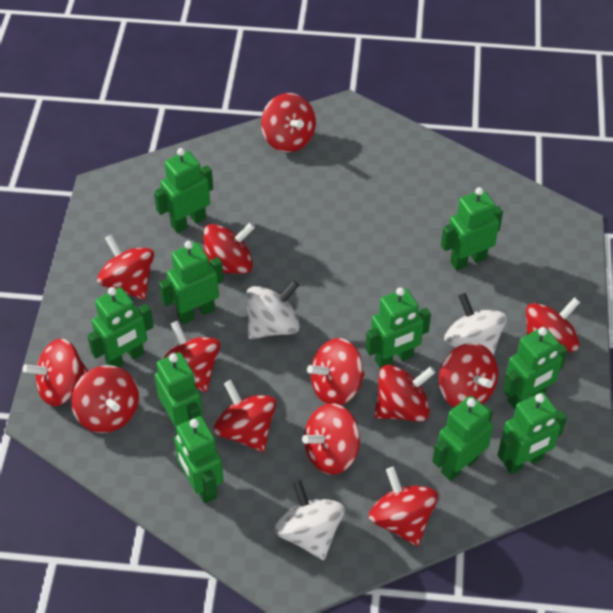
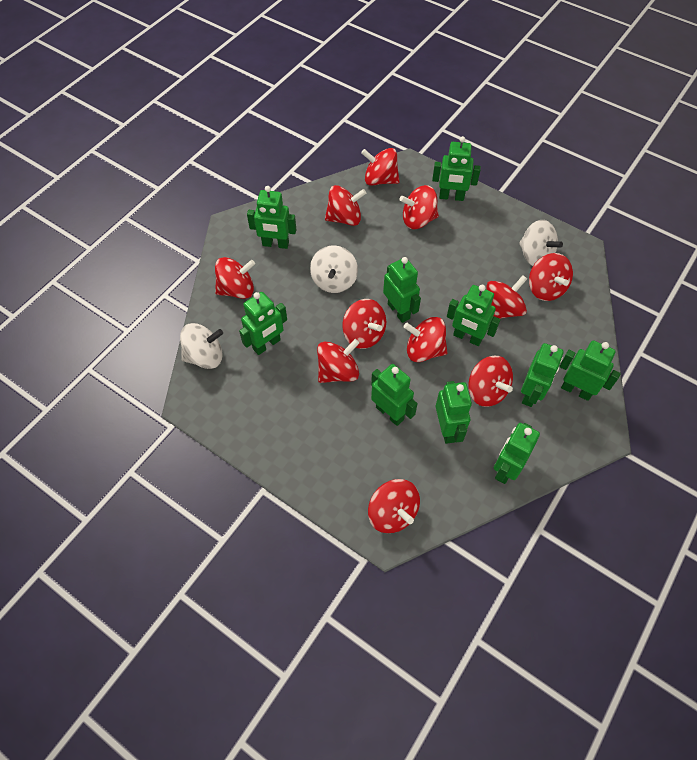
red spinning top: 13 -> 11

